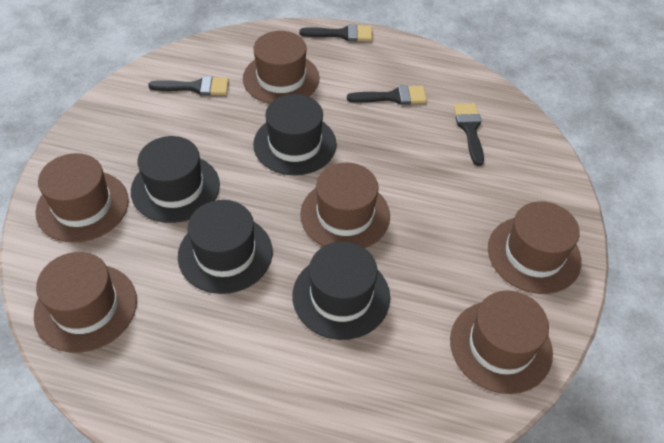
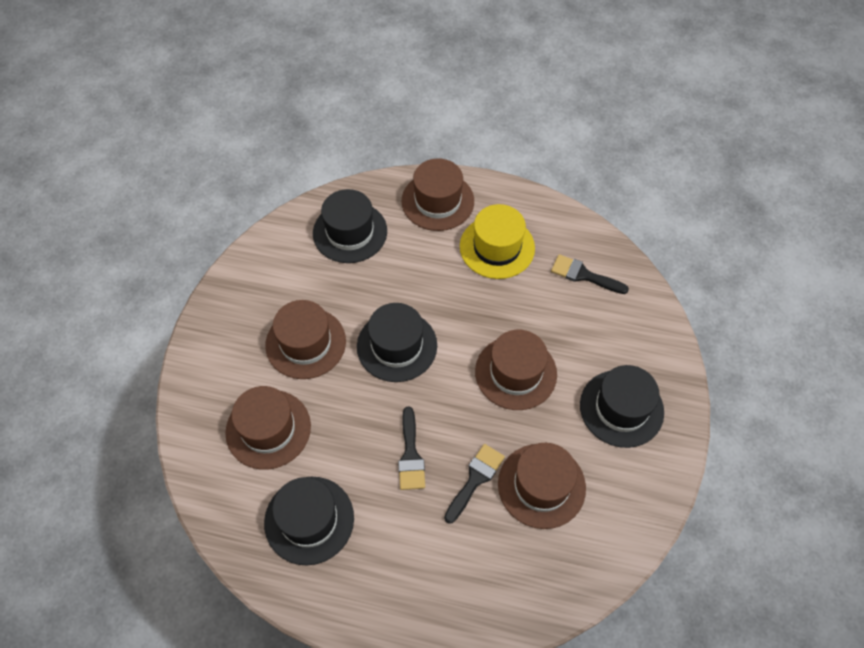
black brush: 4 -> 3
brown hat: 6 -> 5
yellow hat: 0 -> 1

